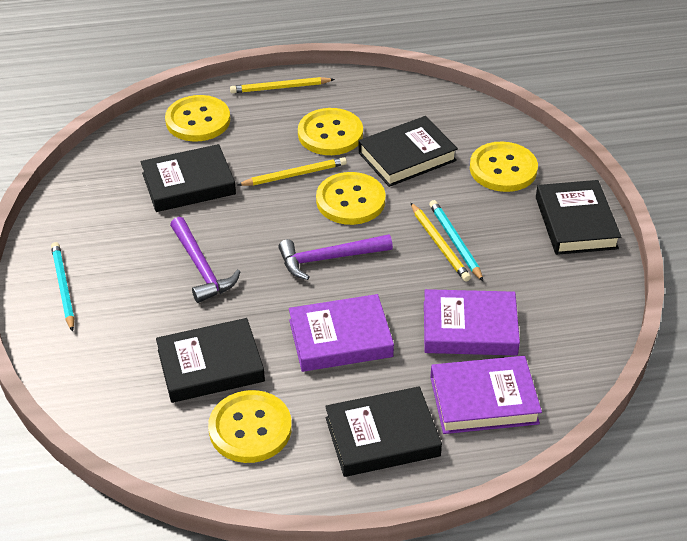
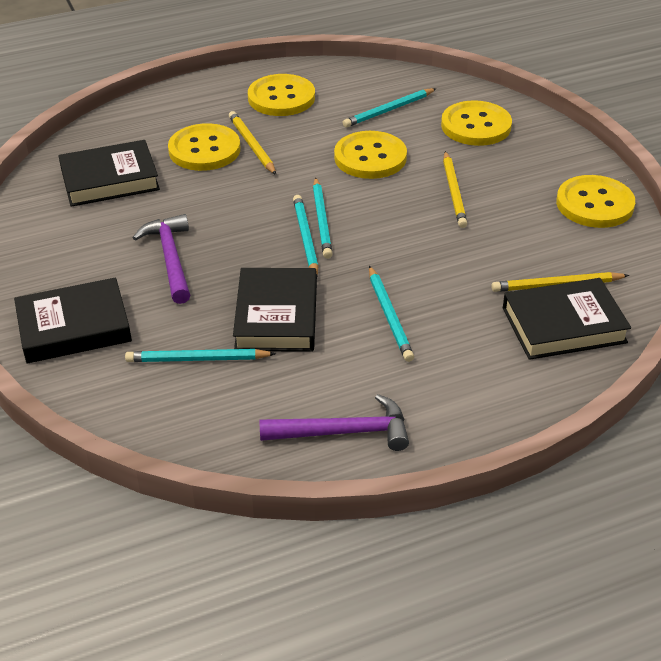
black book: 5 -> 4
purple book: 3 -> 0
turquoise pencil: 2 -> 5

